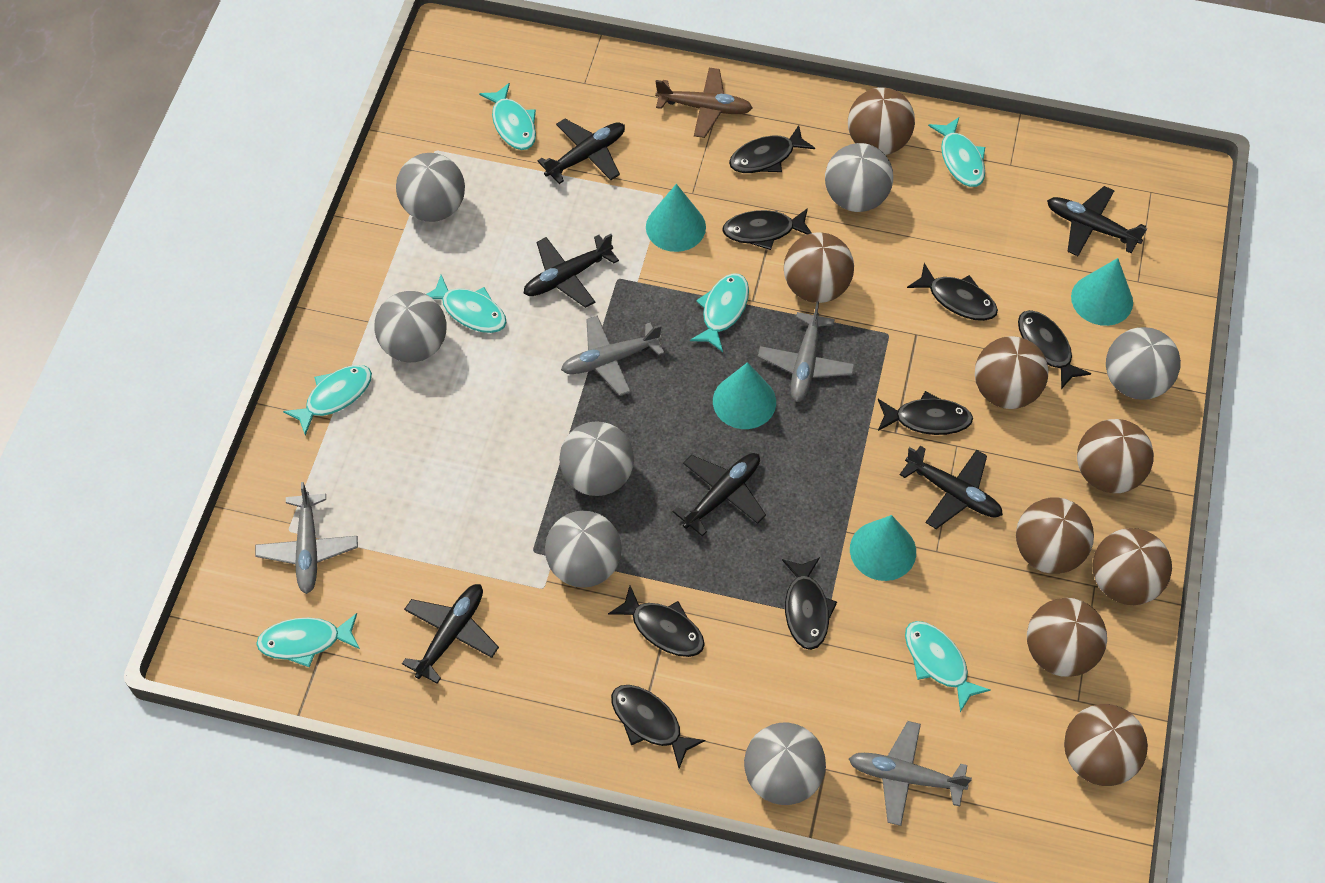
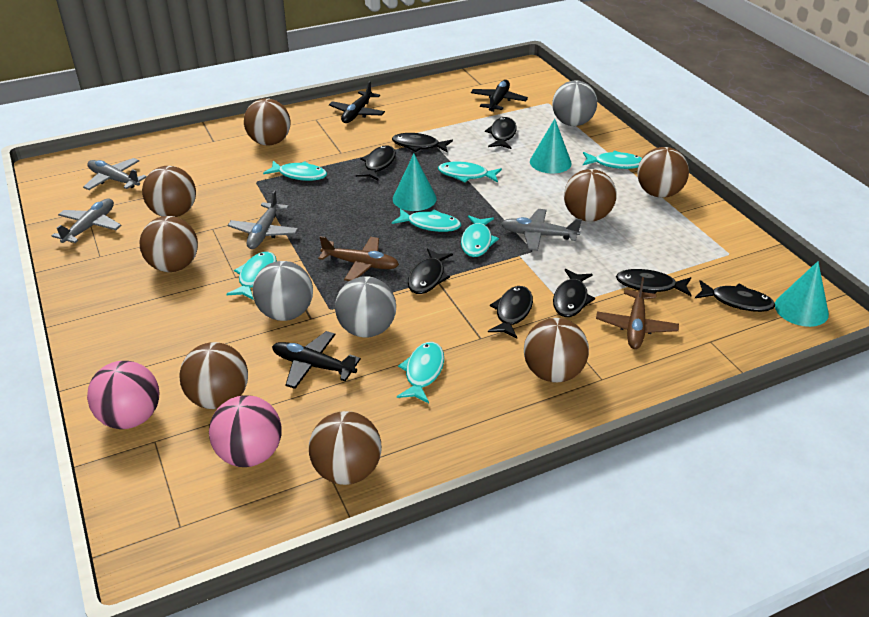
black plane: 6 -> 3
brown plane: 1 -> 2
grey ball: 7 -> 3
pink ball: 0 -> 2
turquoise cone: 4 -> 3

